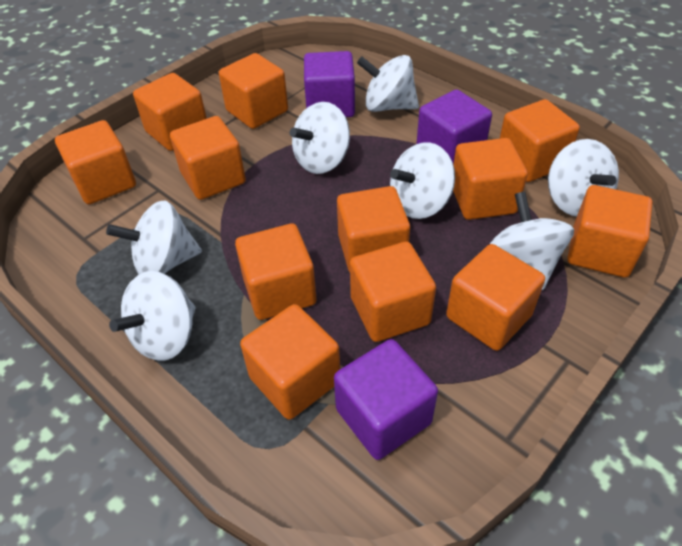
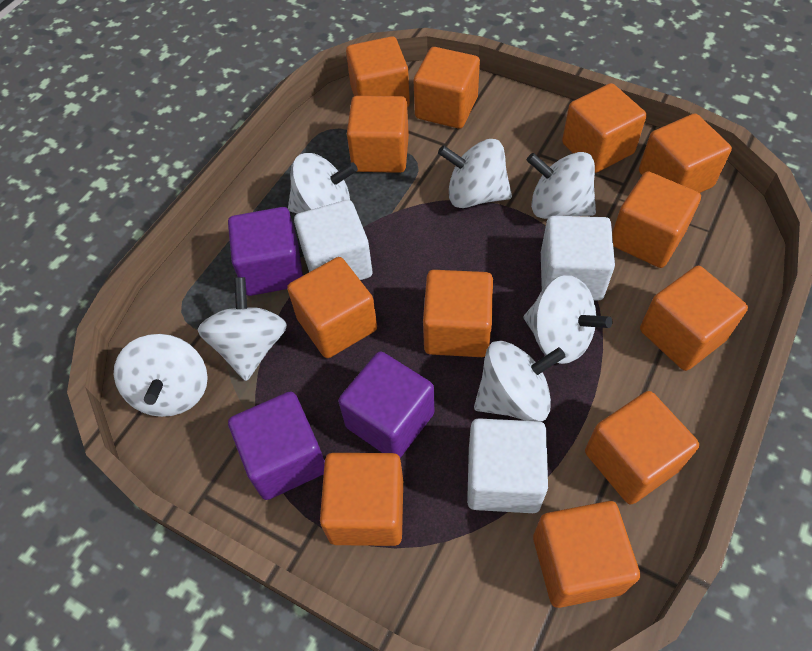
white cube: 0 -> 3

